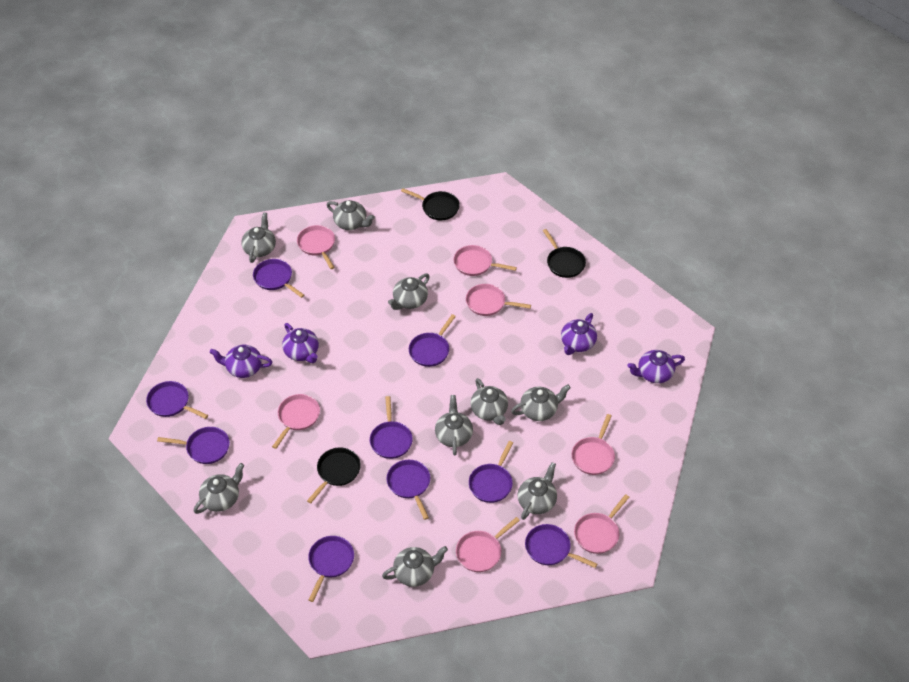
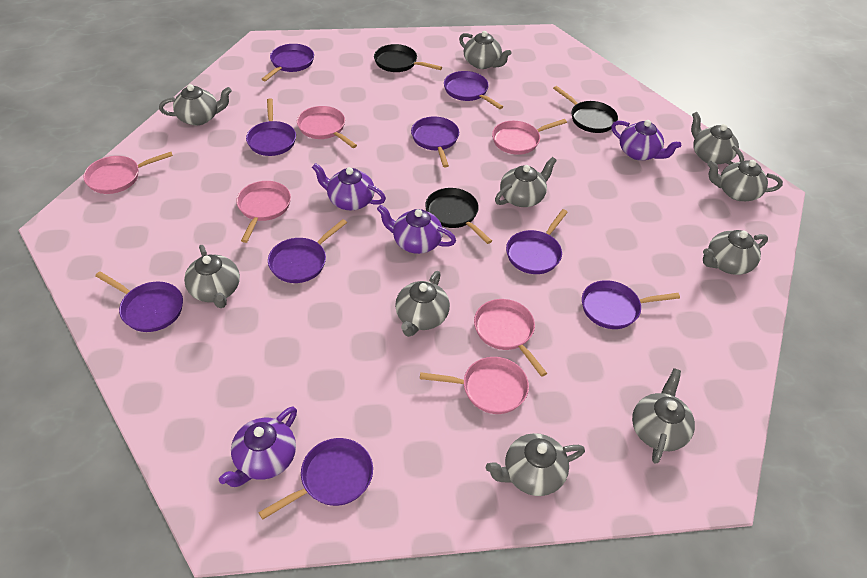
grey teapot: 9 -> 10
pink pan: 7 -> 6

